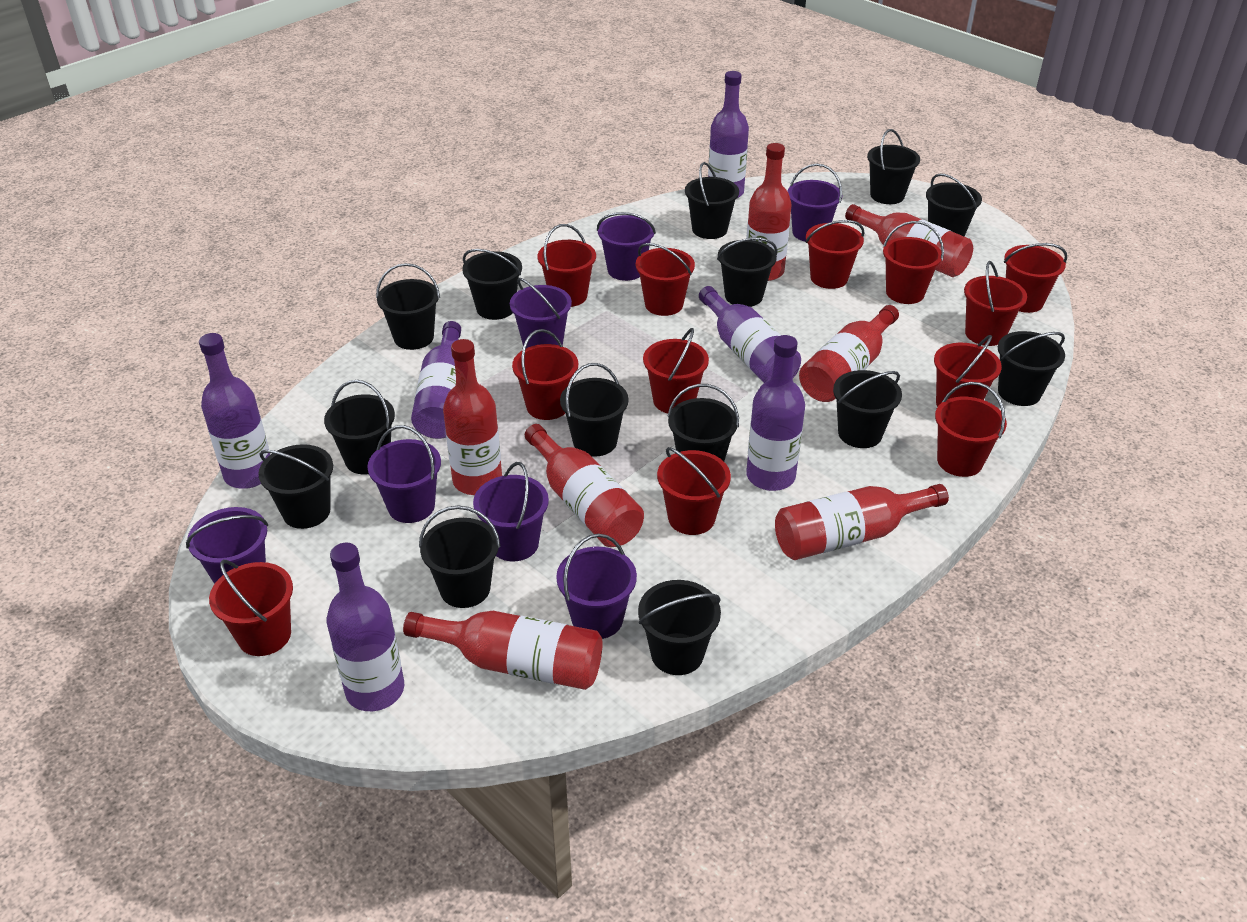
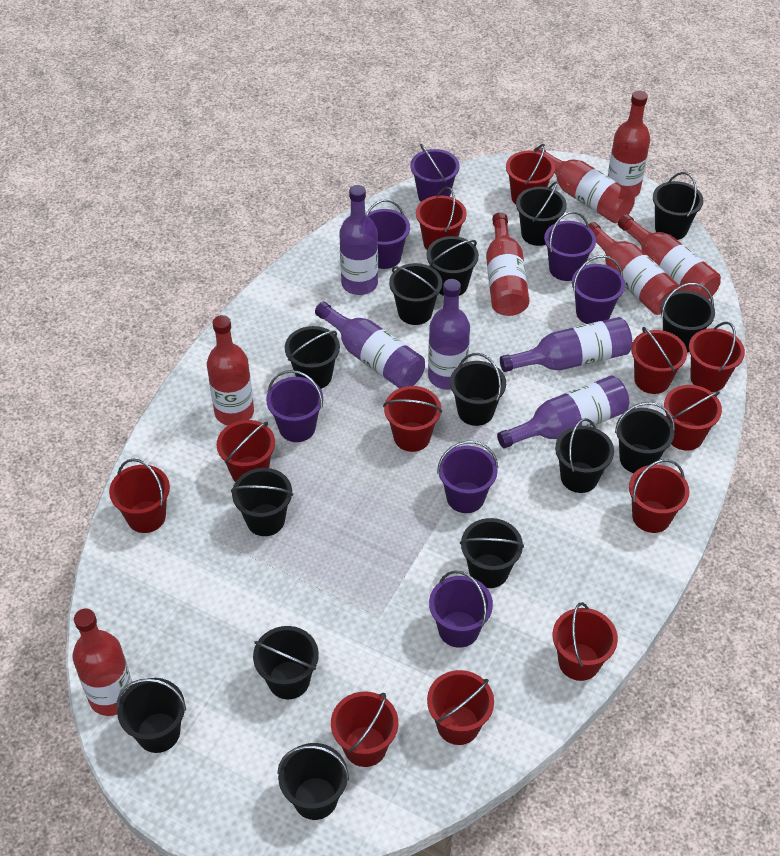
purple bottle: 6 -> 5

